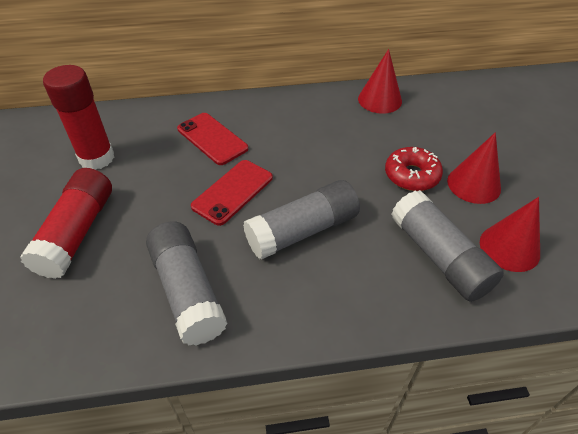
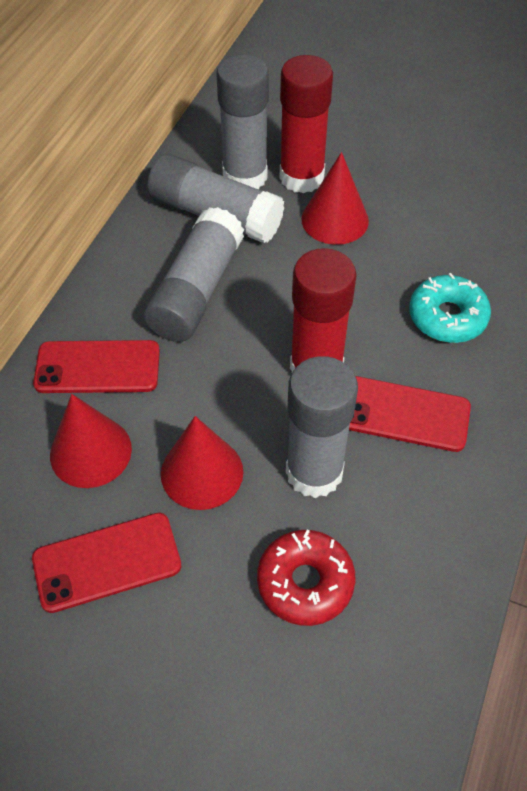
grey glue stick: 3 -> 4
red phone: 2 -> 3
turquoise donut: 0 -> 1

